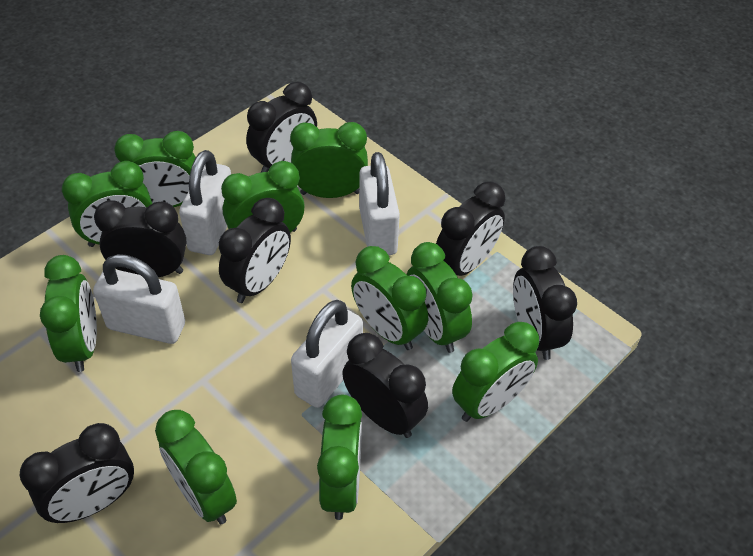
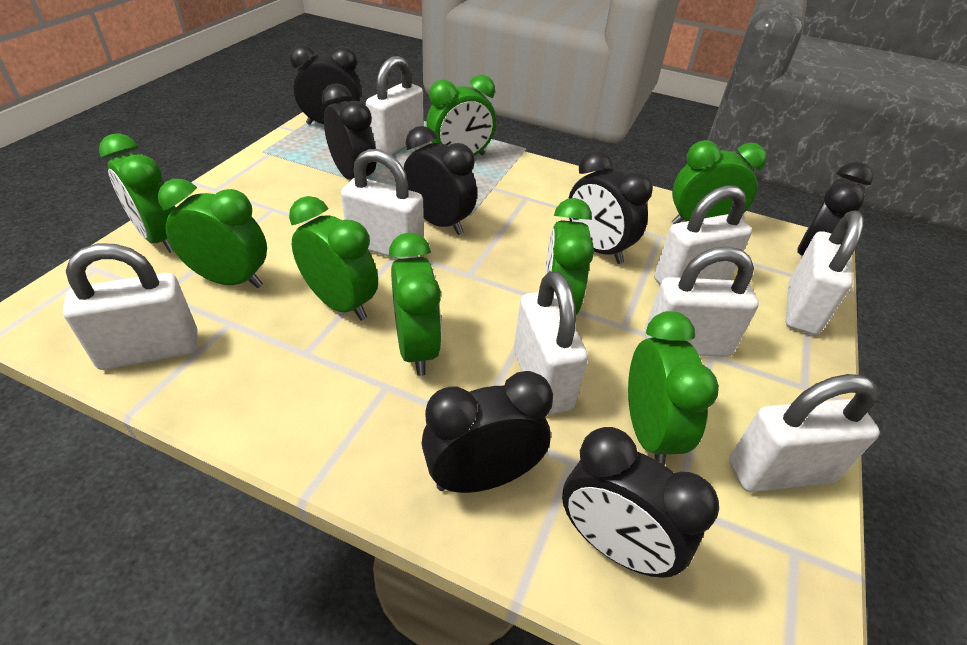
green clock: 10 -> 8
white padlock: 4 -> 8

